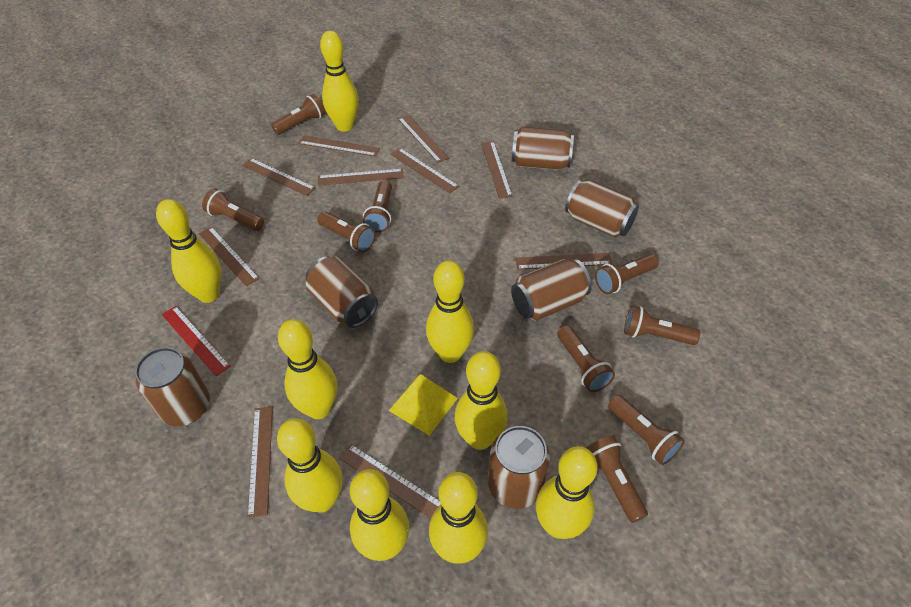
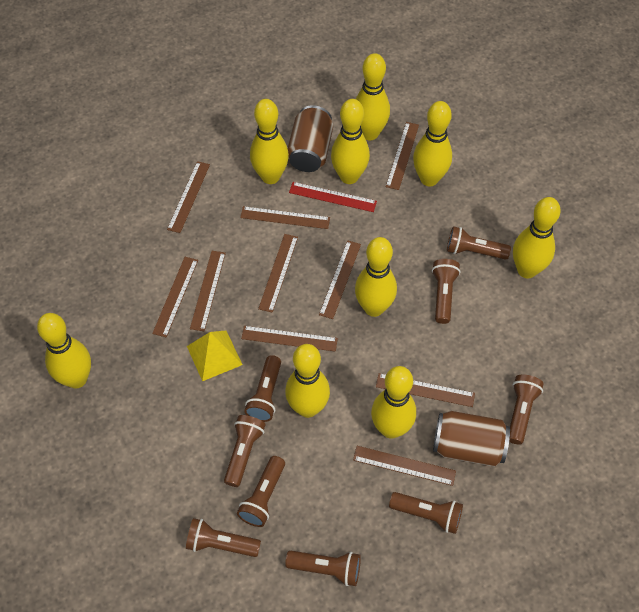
brown can: 6 -> 2

